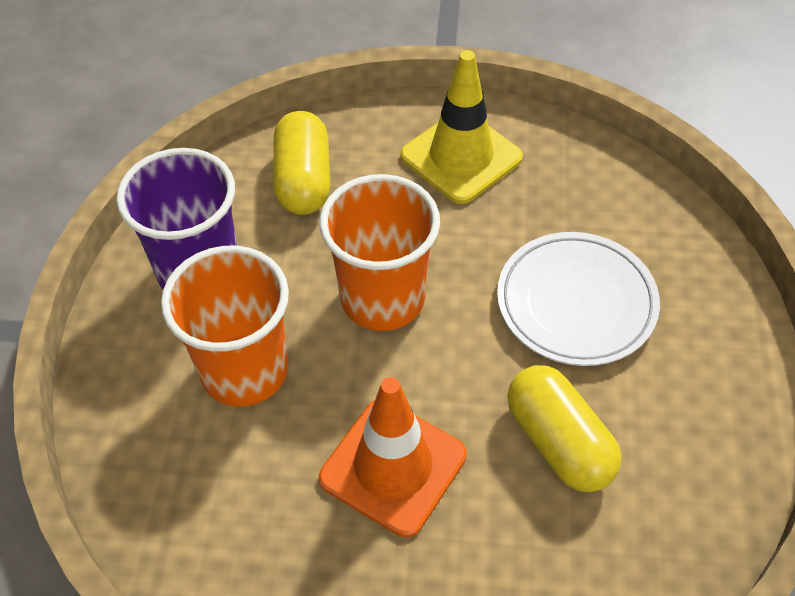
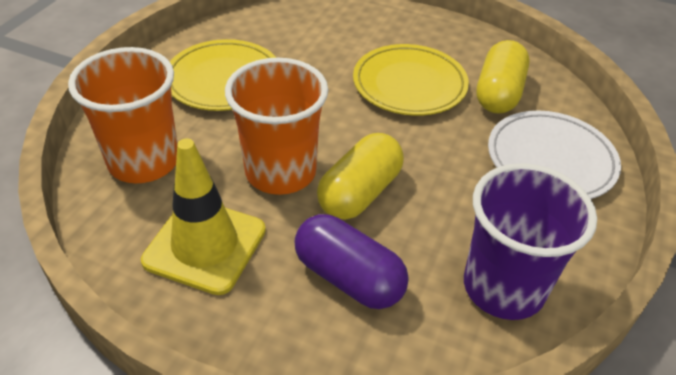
orange traffic cone: 1 -> 0
purple capsule: 0 -> 1
yellow plate: 0 -> 2

